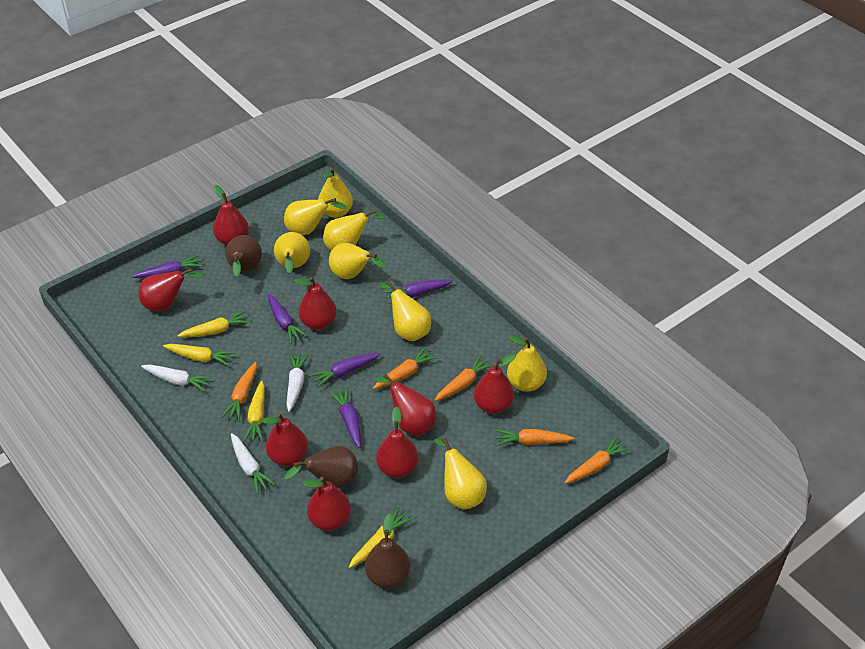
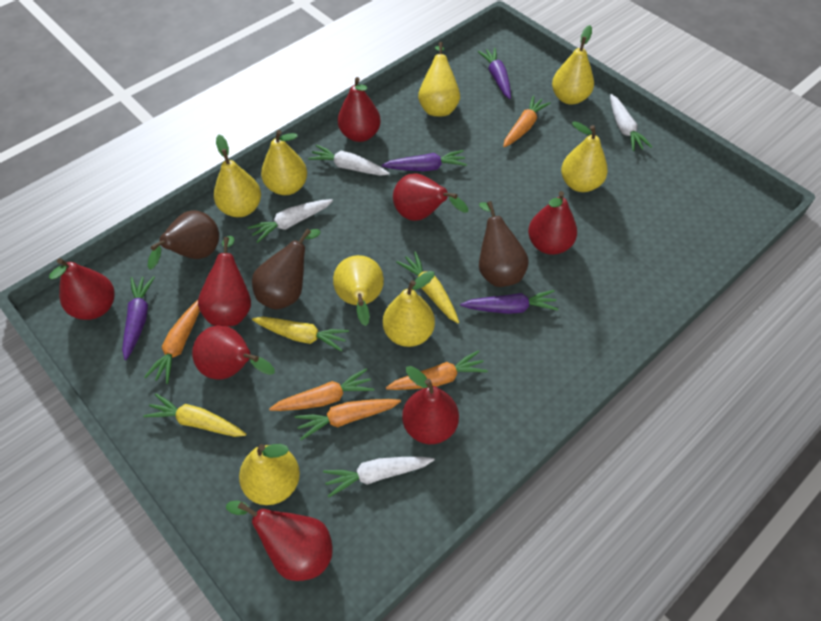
purple carrot: 5 -> 4
white carrot: 3 -> 4
yellow carrot: 4 -> 3

